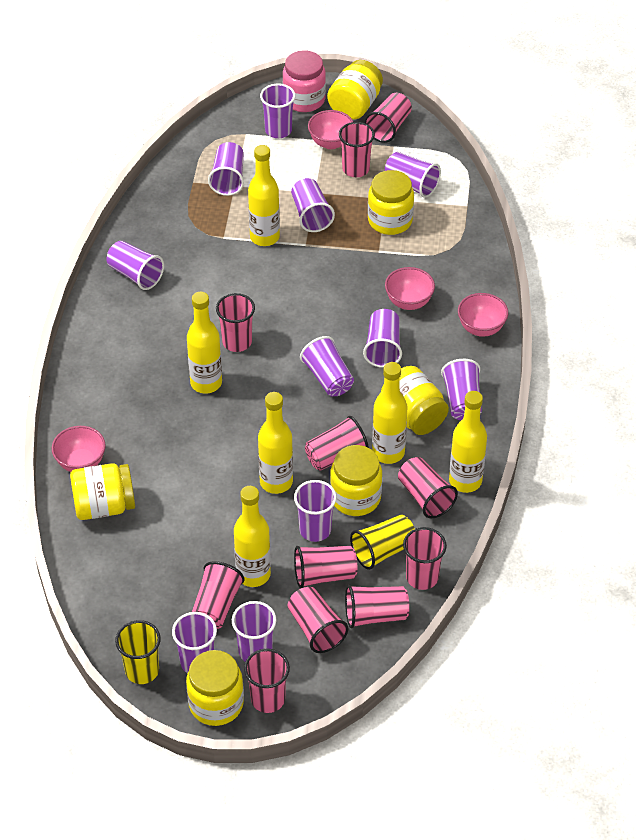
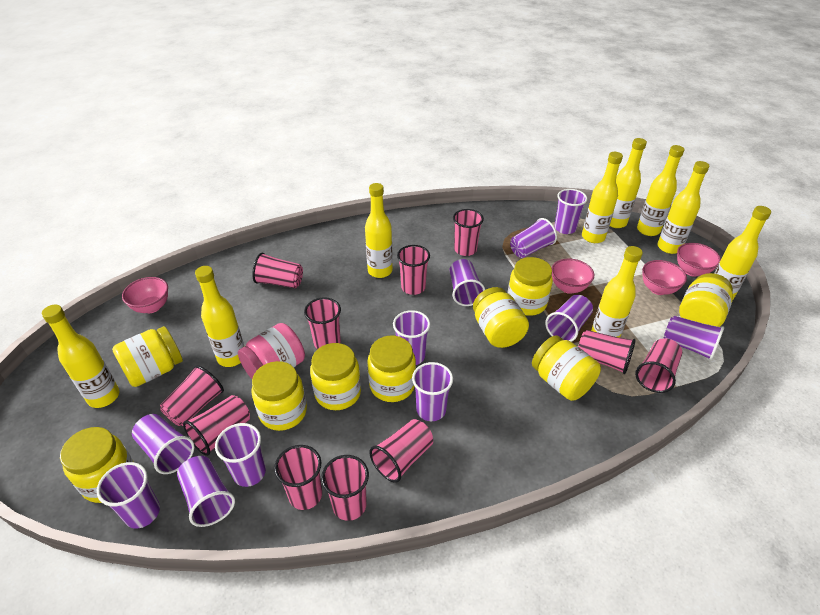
yellow bottle: 6 -> 9
yellow cup: 2 -> 0
yellow jar: 6 -> 9

